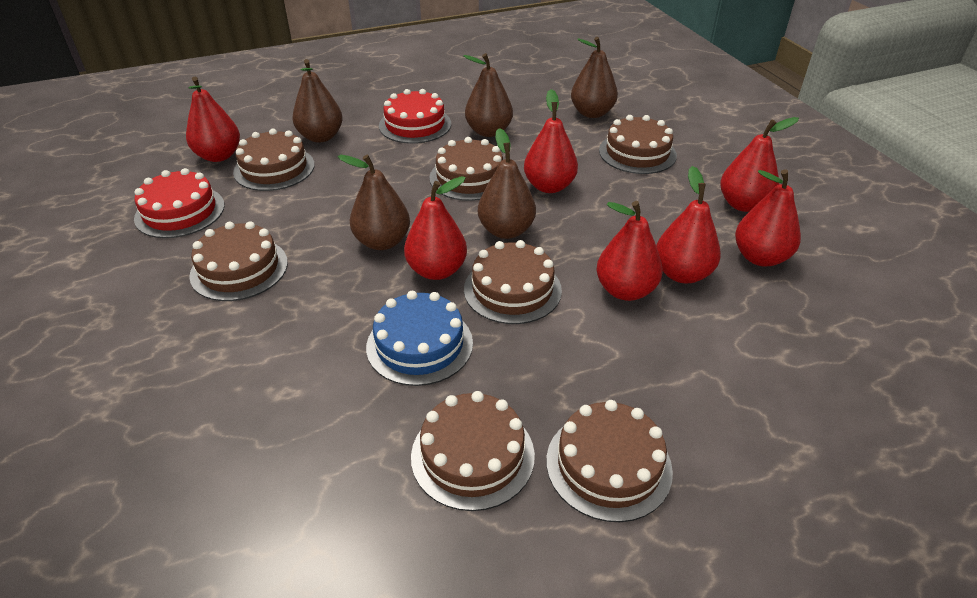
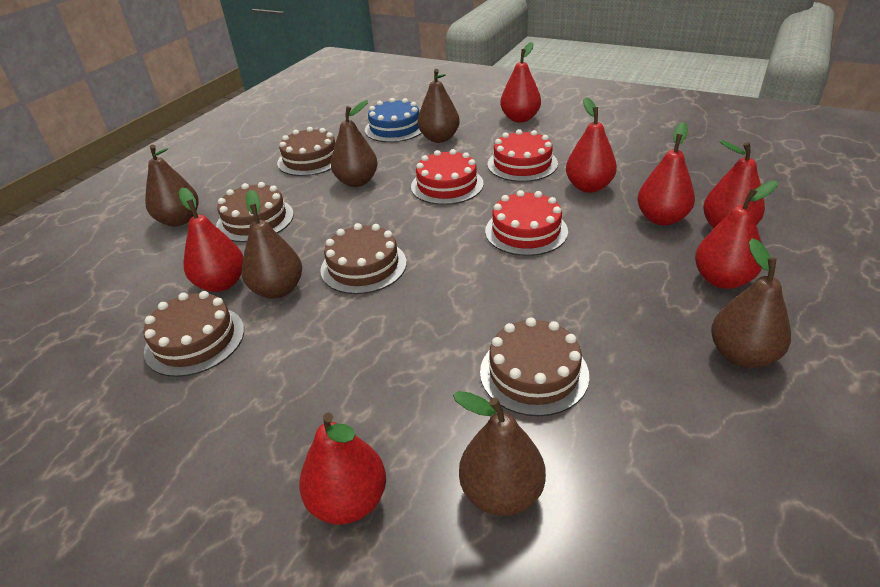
brown cake: 7 -> 5
brown pear: 5 -> 6
red cake: 2 -> 3

